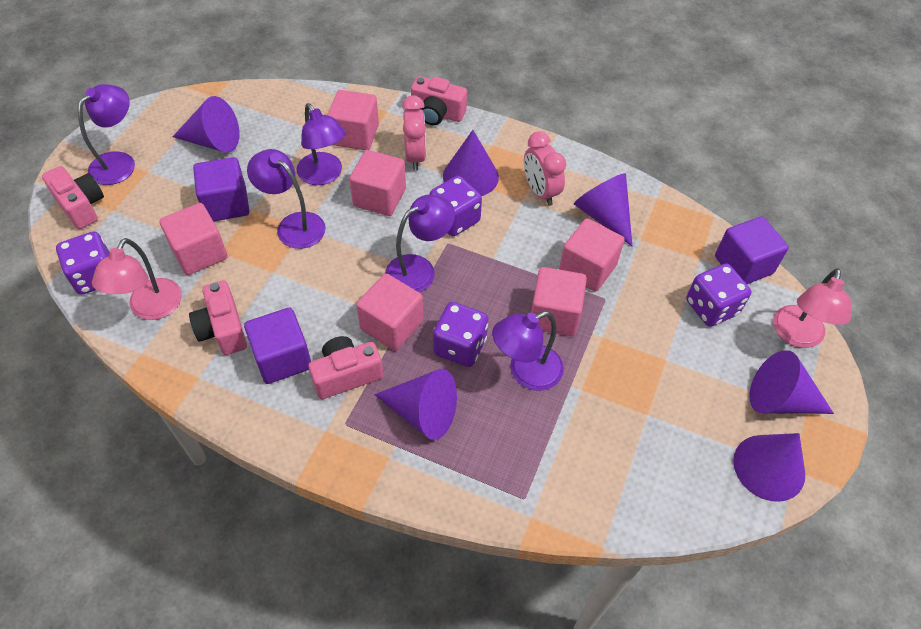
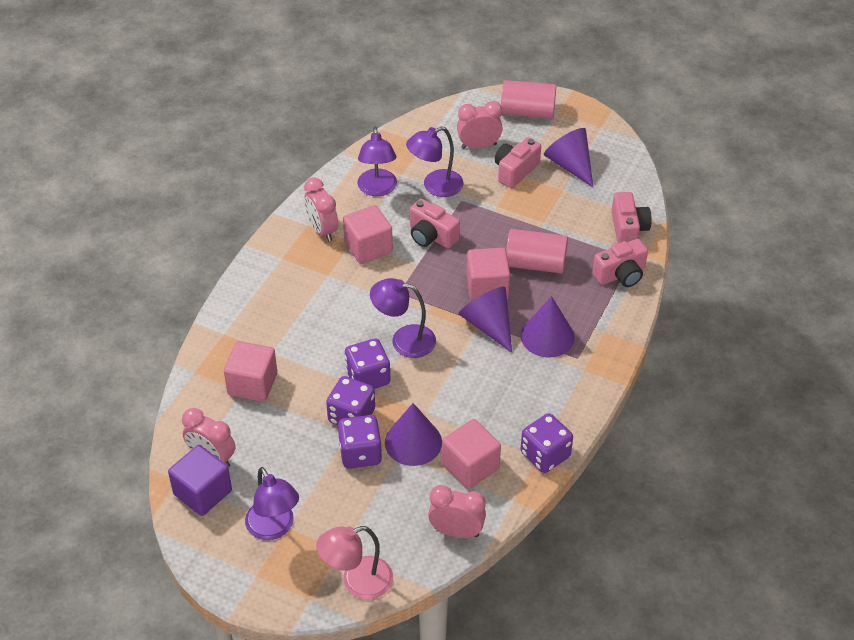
pink clock: 2 -> 4
pink cube: 6 -> 4
pink cylinder: 0 -> 2
pink lamp: 2 -> 1
purple cone: 6 -> 4
purple cube: 3 -> 1
purple lamp: 5 -> 4

